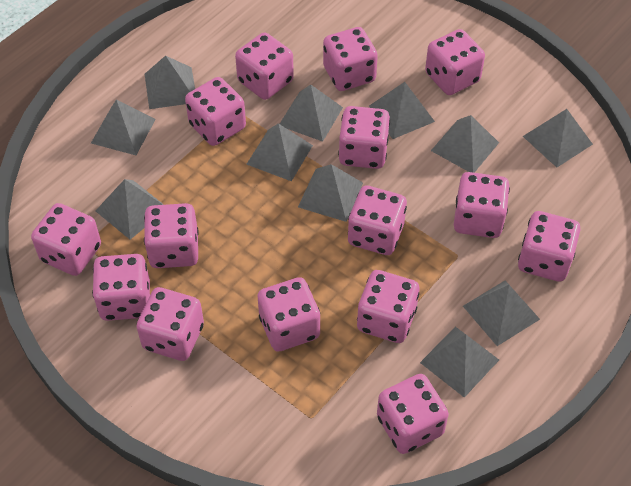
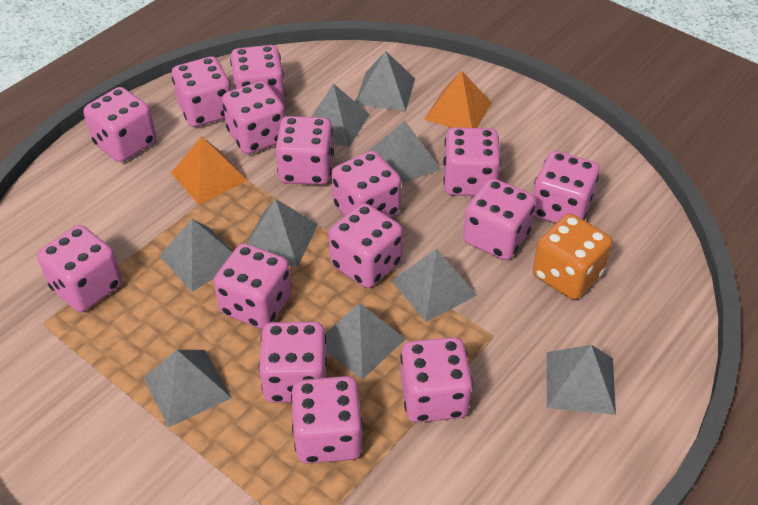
grey pyramid: 11 -> 9
orange dice: 0 -> 1
orange pyramid: 0 -> 2

